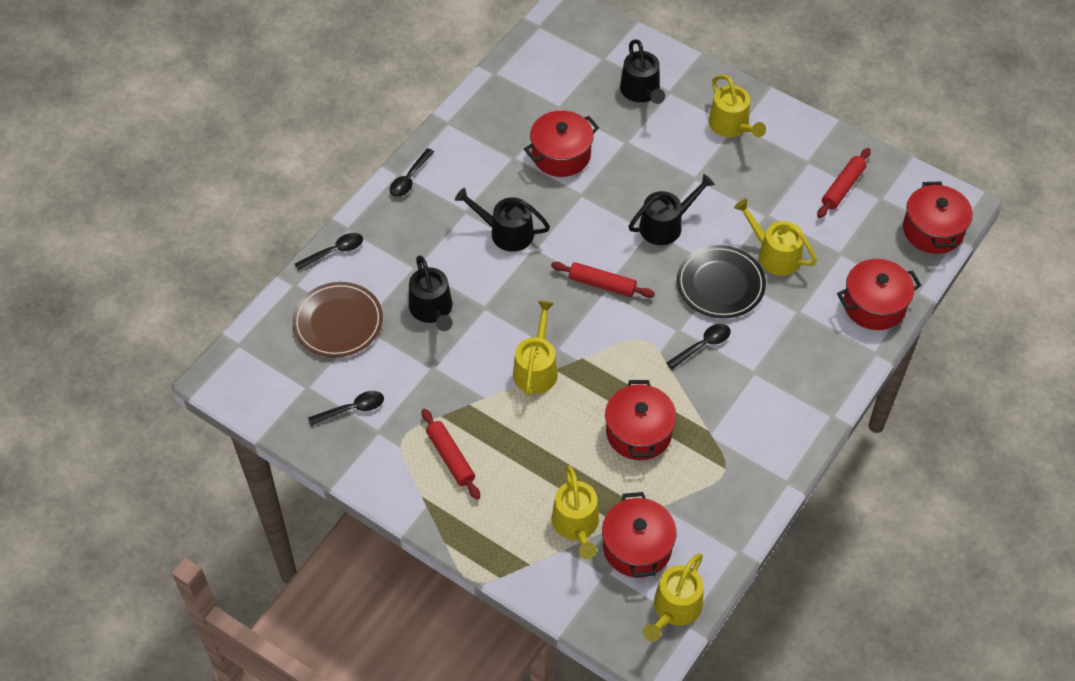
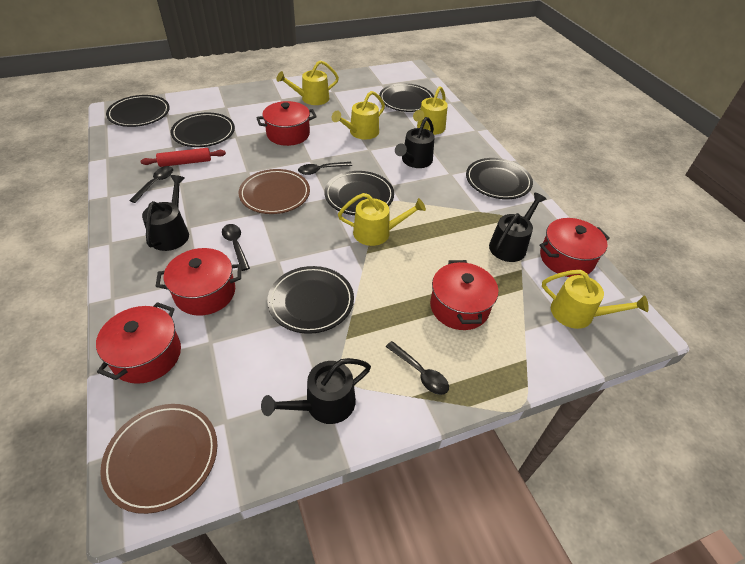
black plate: 1 -> 6
brown plate: 1 -> 2
red rolling pin: 3 -> 1

